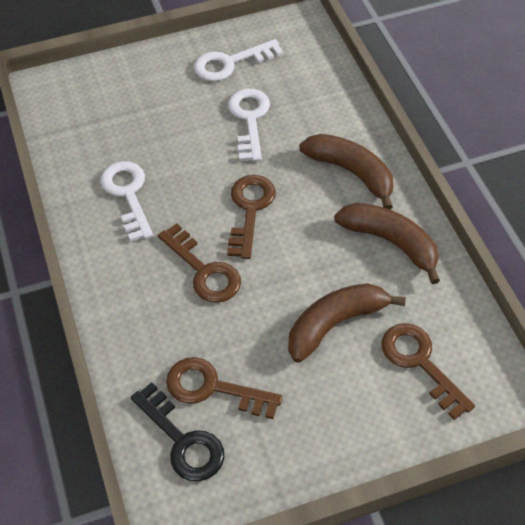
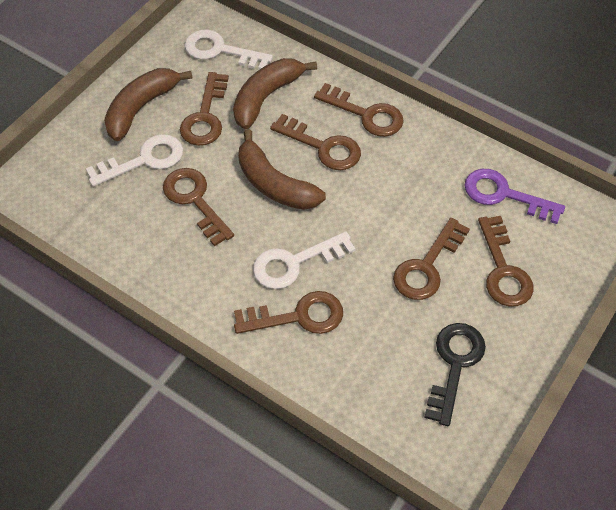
brown key: 4 -> 7
purple key: 0 -> 1

